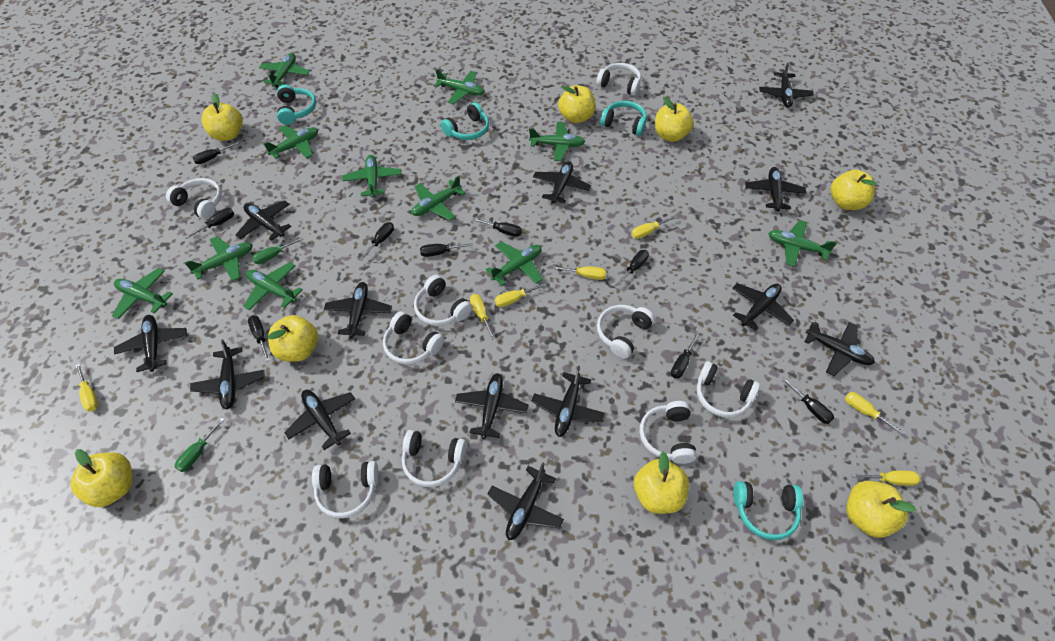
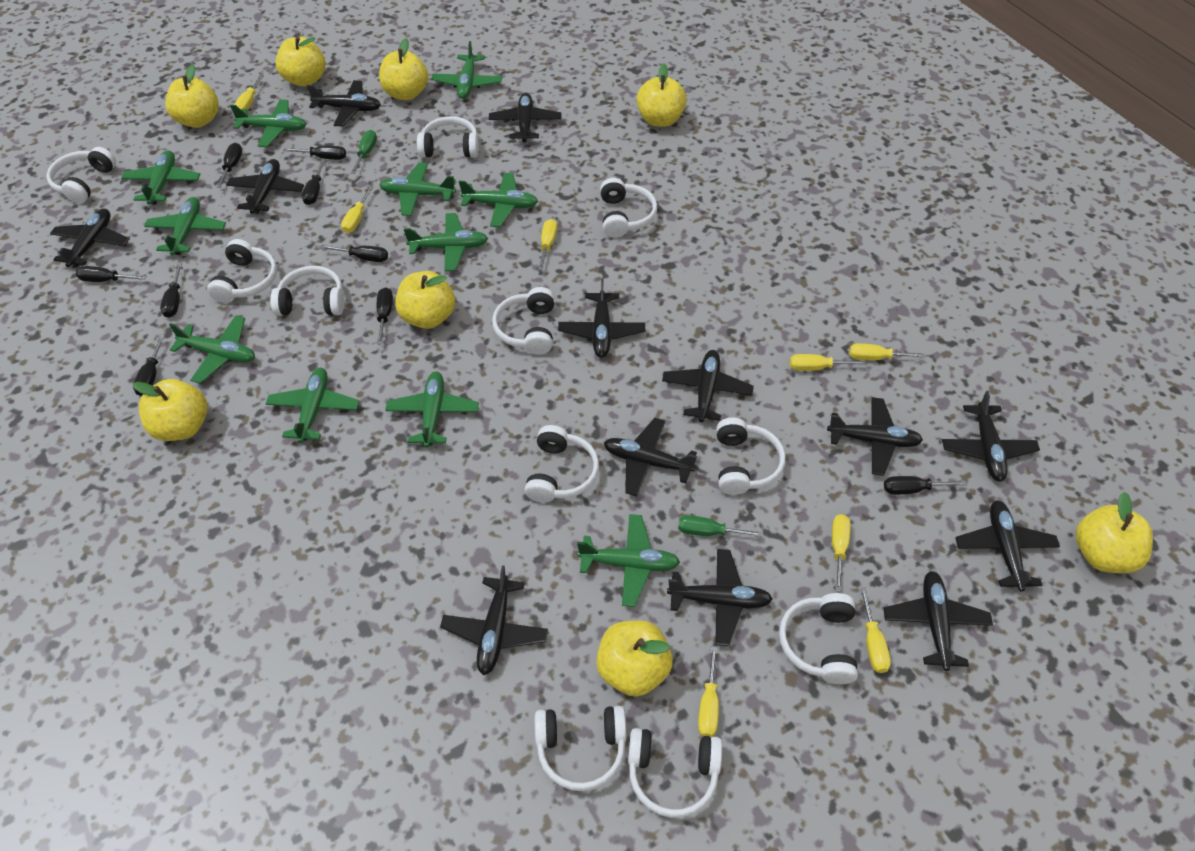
turquoise headphones: 4 -> 0
white headphones: 9 -> 11
yellow screwdriver: 7 -> 8

